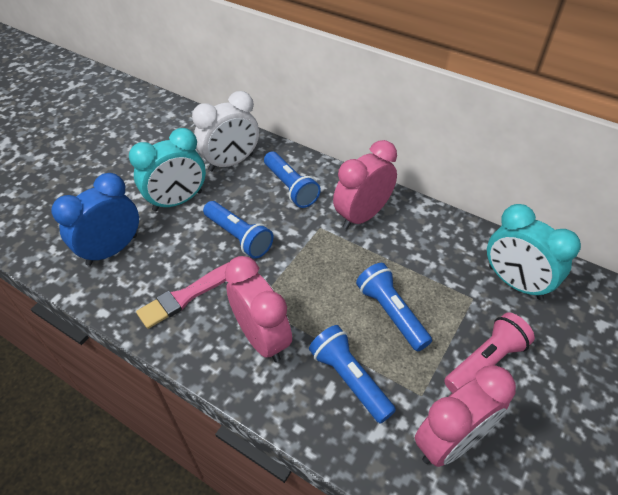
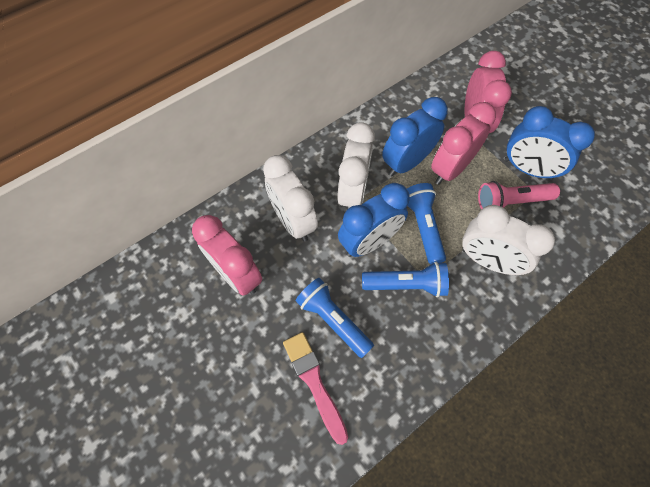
blue clock: 1 -> 3
blue flashlight: 4 -> 3
turquoise clock: 2 -> 0
white clock: 1 -> 3

